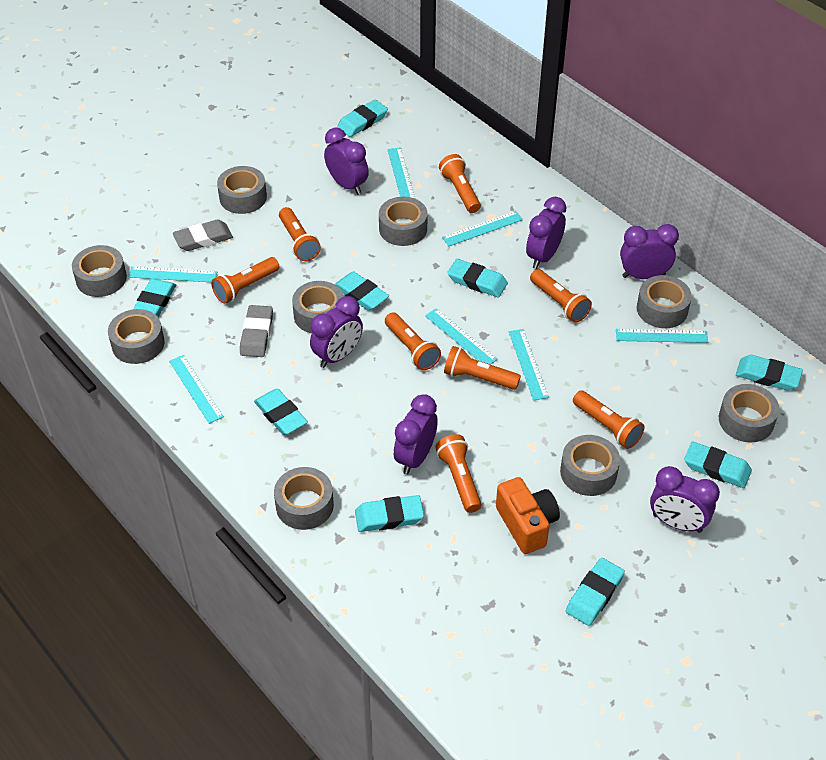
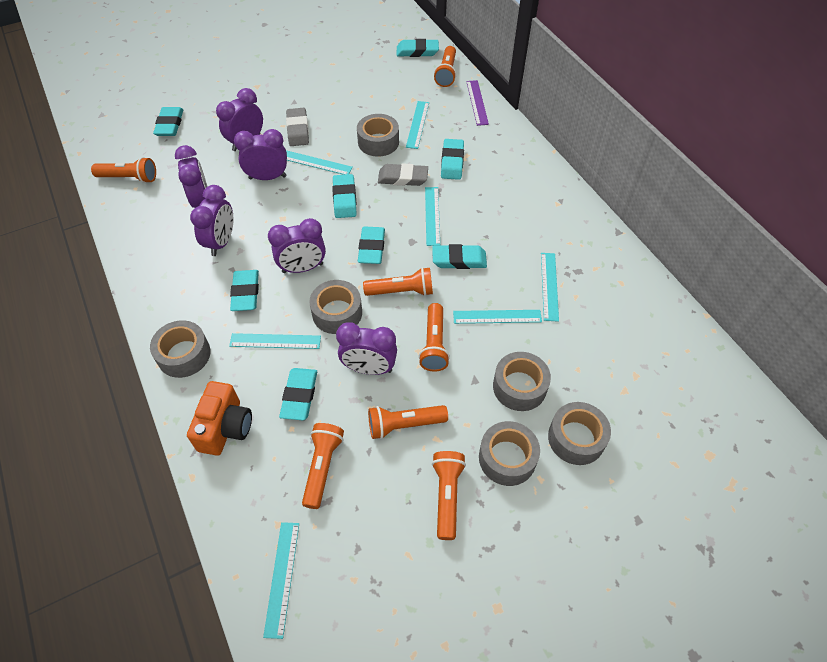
grey tape: 9 -> 6
orange flashlight: 8 -> 7
purple ruler: 0 -> 1
turquoise eraser: 9 -> 8

